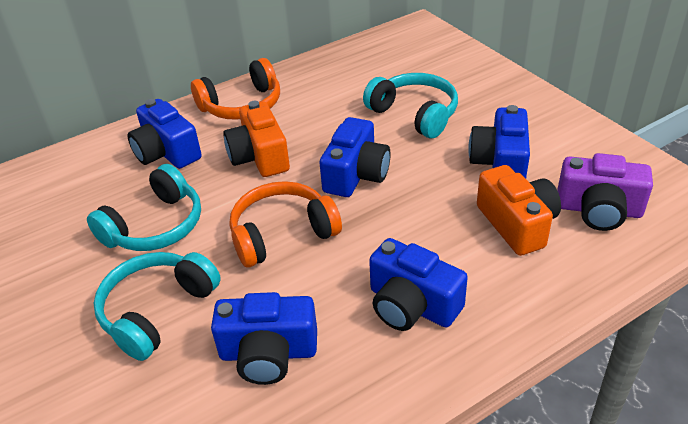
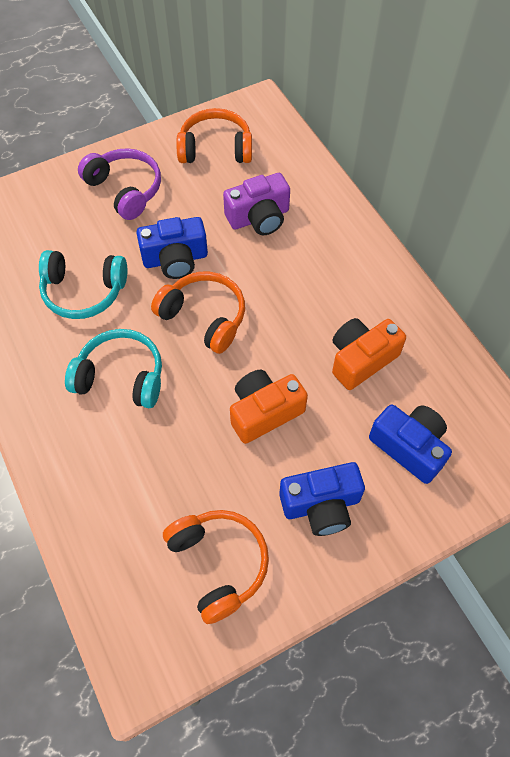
blue camera: 5 -> 3
orange headphones: 2 -> 3
purple headphones: 0 -> 1
turquoise headphones: 3 -> 2

